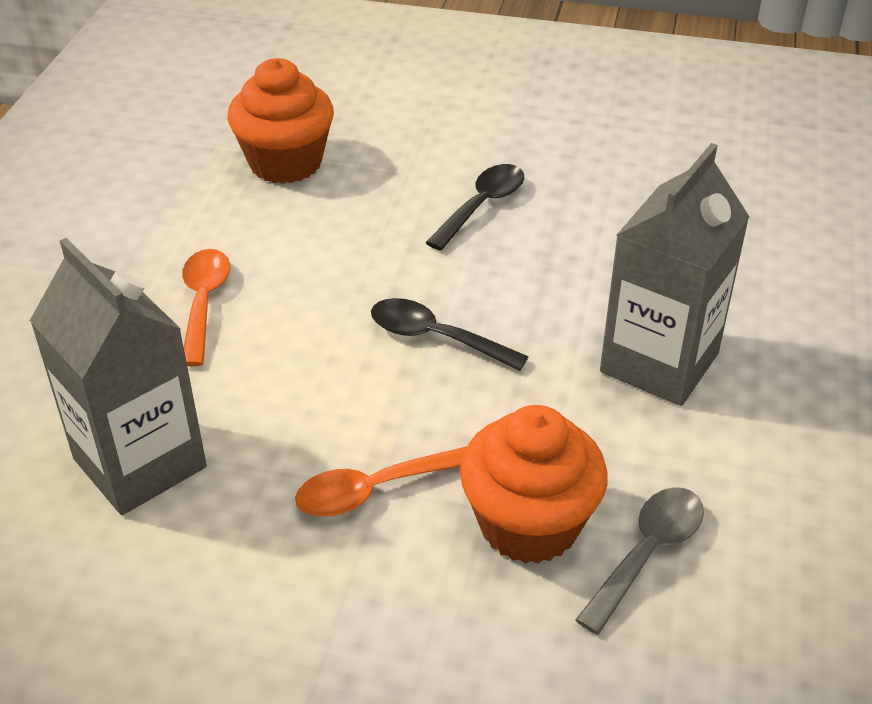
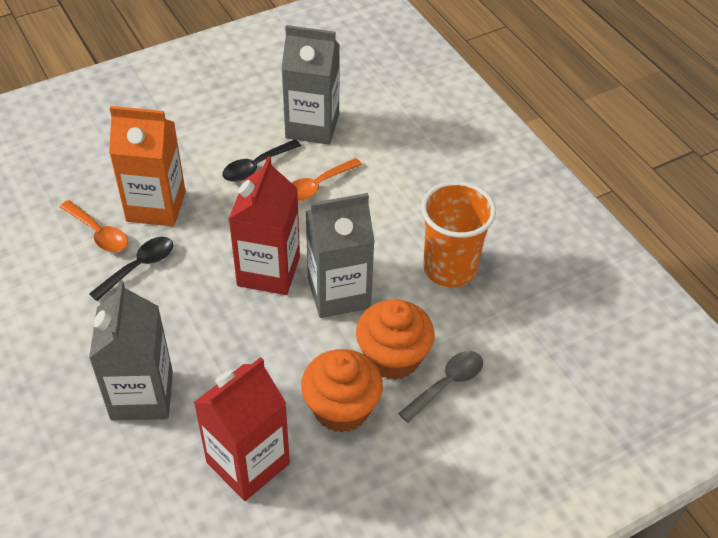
grey carton: 2 -> 3
orange carton: 0 -> 1
orange cup: 0 -> 1
red carton: 0 -> 2

